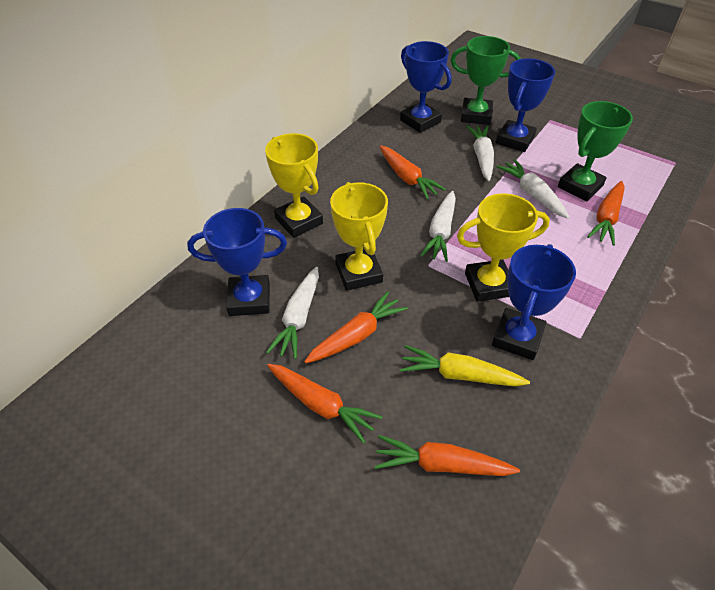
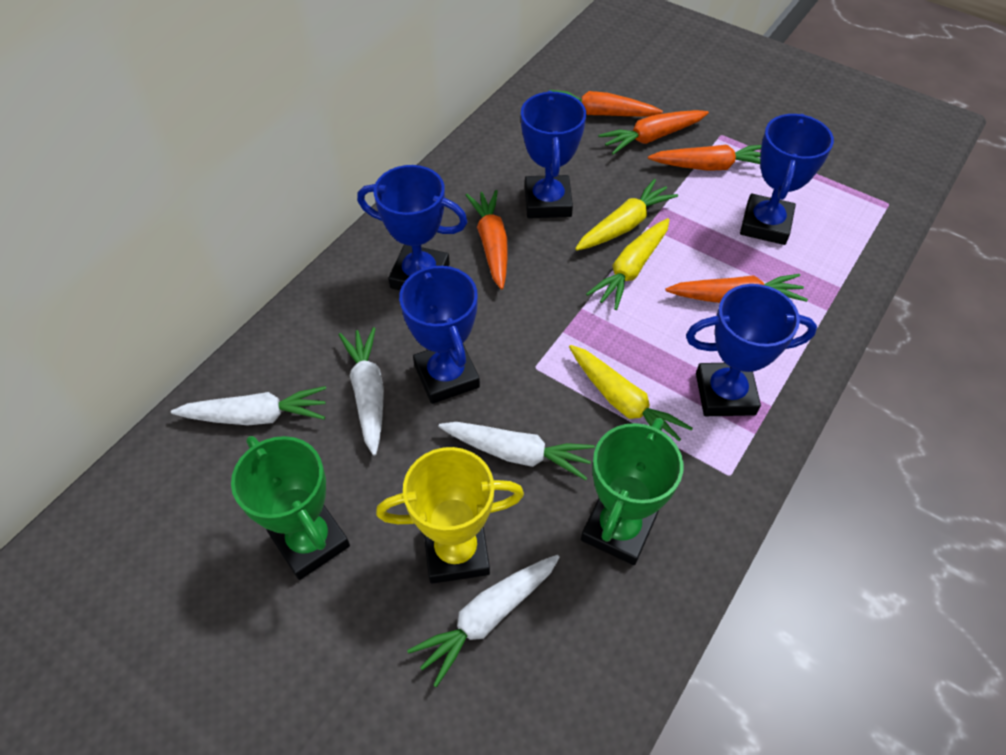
blue trophy: 4 -> 5
yellow carrot: 1 -> 3
yellow trophy: 3 -> 1

